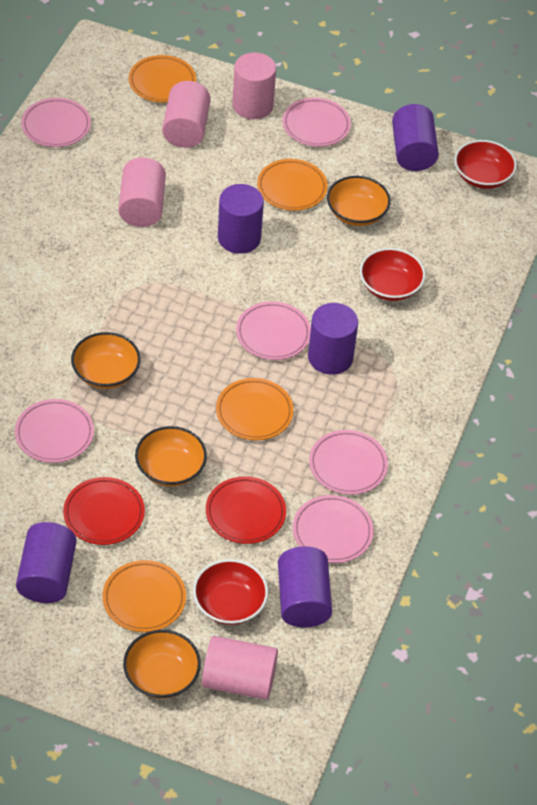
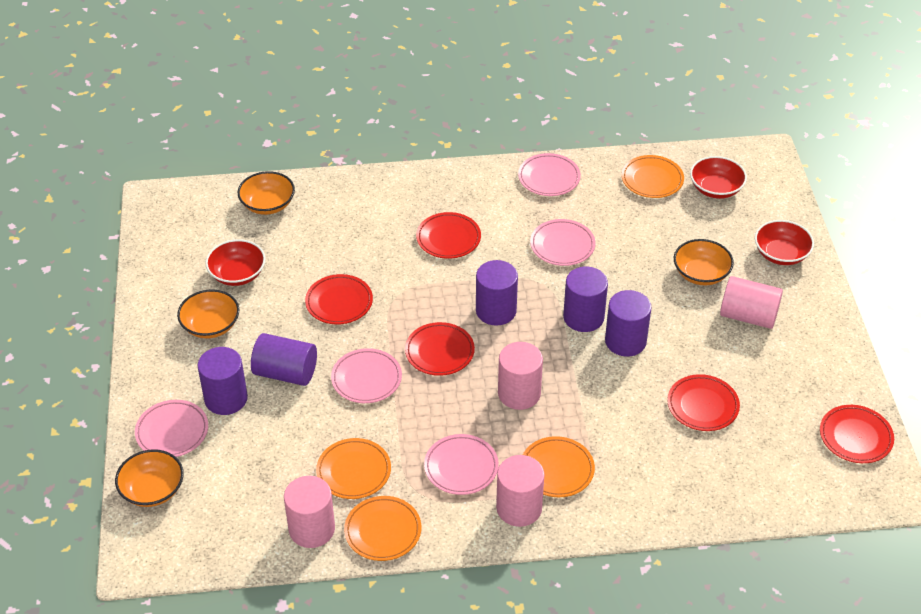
pink plate: 6 -> 5
red plate: 2 -> 5

